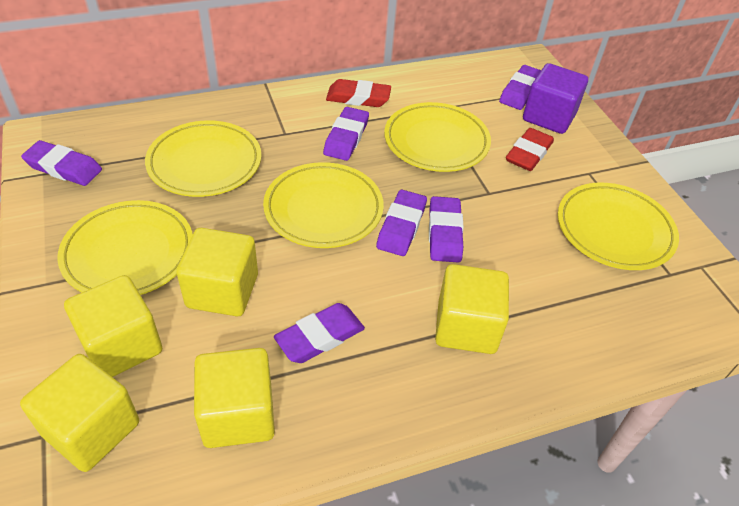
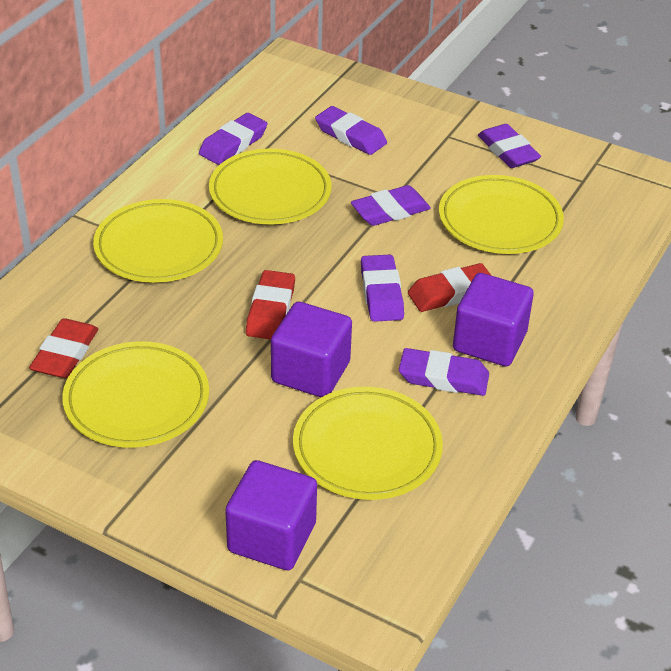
purple cube: 1 -> 3
red eraser: 2 -> 3
yellow cube: 5 -> 0

